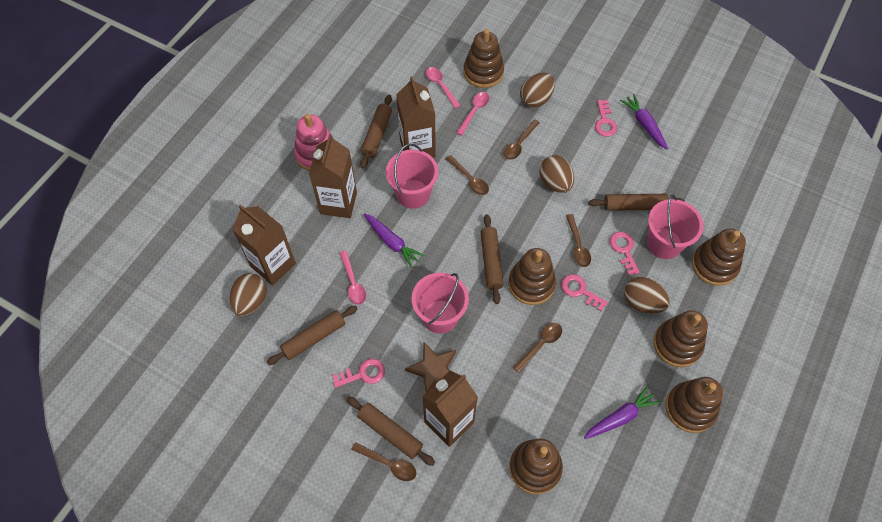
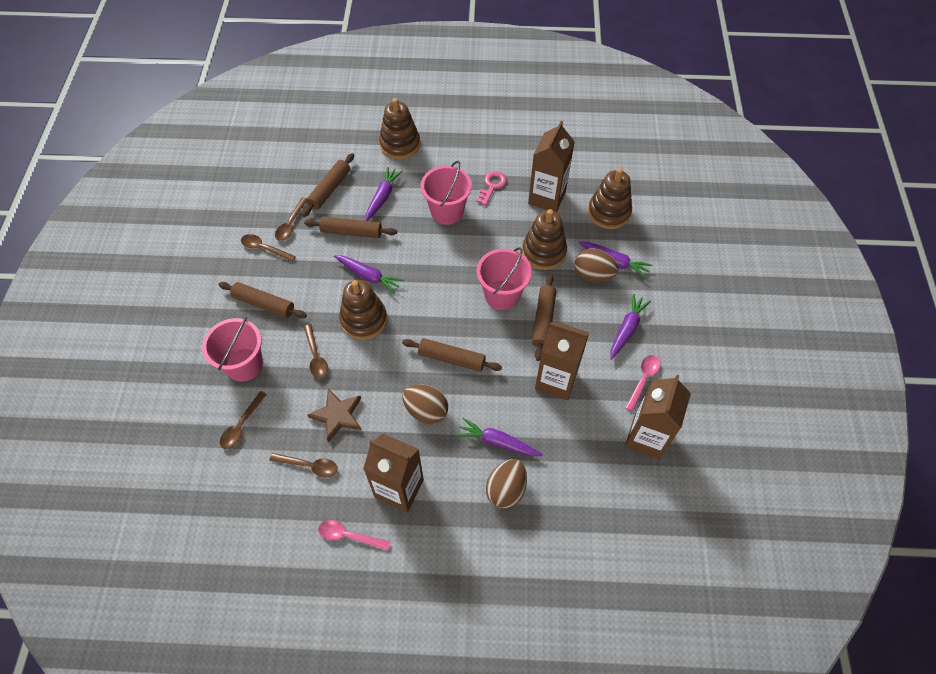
brown egg: 4 -> 3
brown stacking toy: 6 -> 4
pink key: 4 -> 1
pink spoon: 3 -> 2
pink stacking toy: 1 -> 0
purple carrot: 3 -> 5

